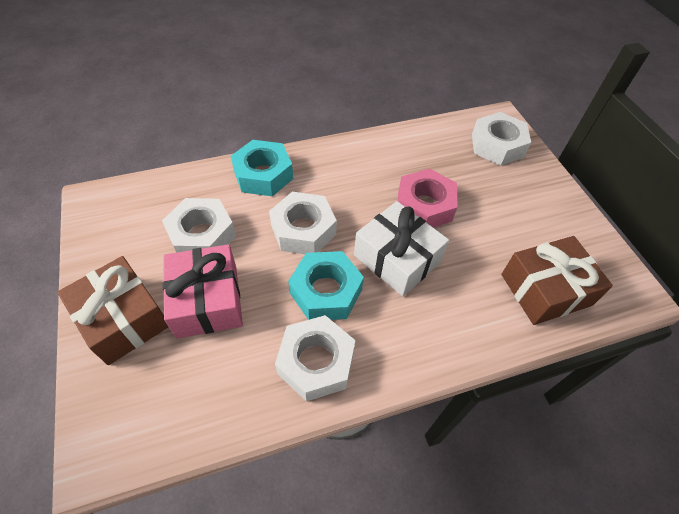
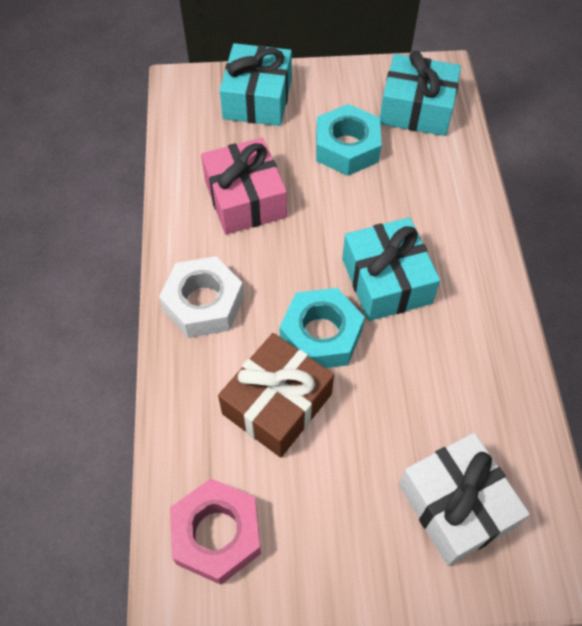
brown gift: 2 -> 1
turquoise gift: 0 -> 3
white nut: 4 -> 1

